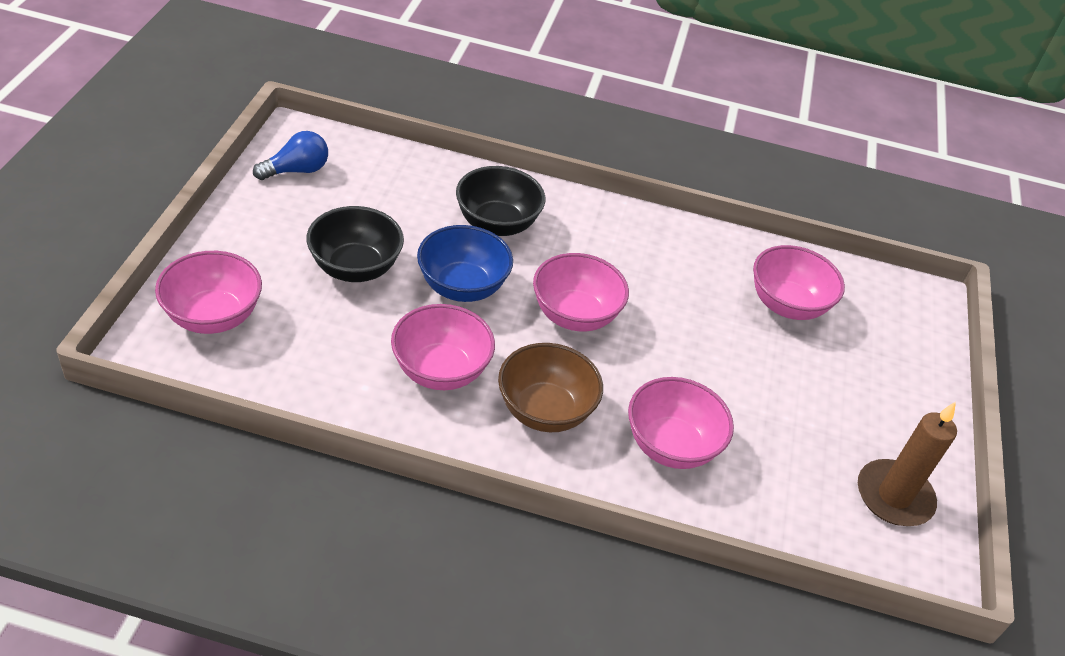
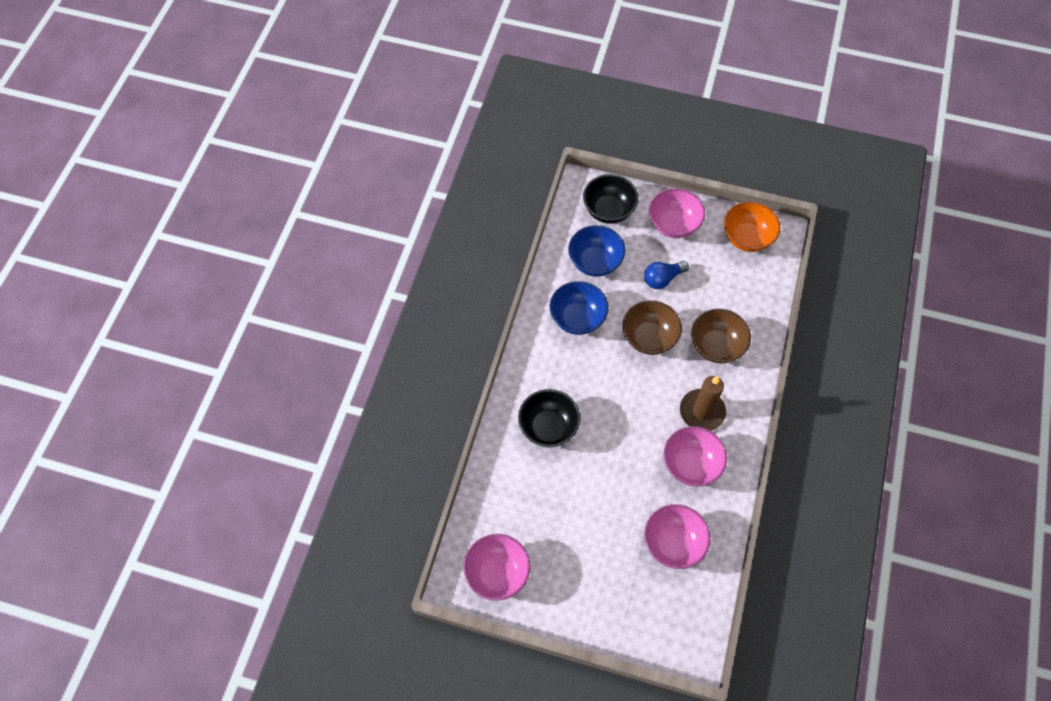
blue bowl: 1 -> 2
brown bowl: 1 -> 2
orange bowl: 0 -> 1
pink bowl: 5 -> 4

